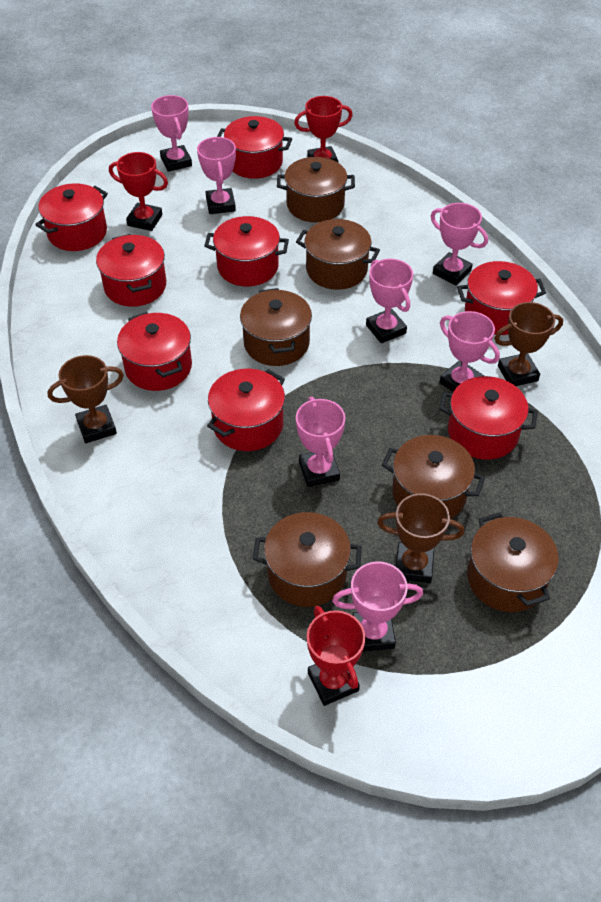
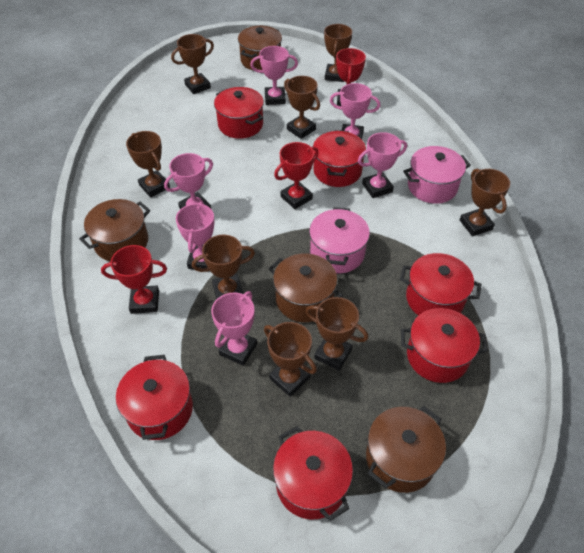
brown pot: 6 -> 4
brown trophy: 3 -> 8
pink pot: 0 -> 2
pink trophy: 7 -> 6
red pot: 8 -> 6

